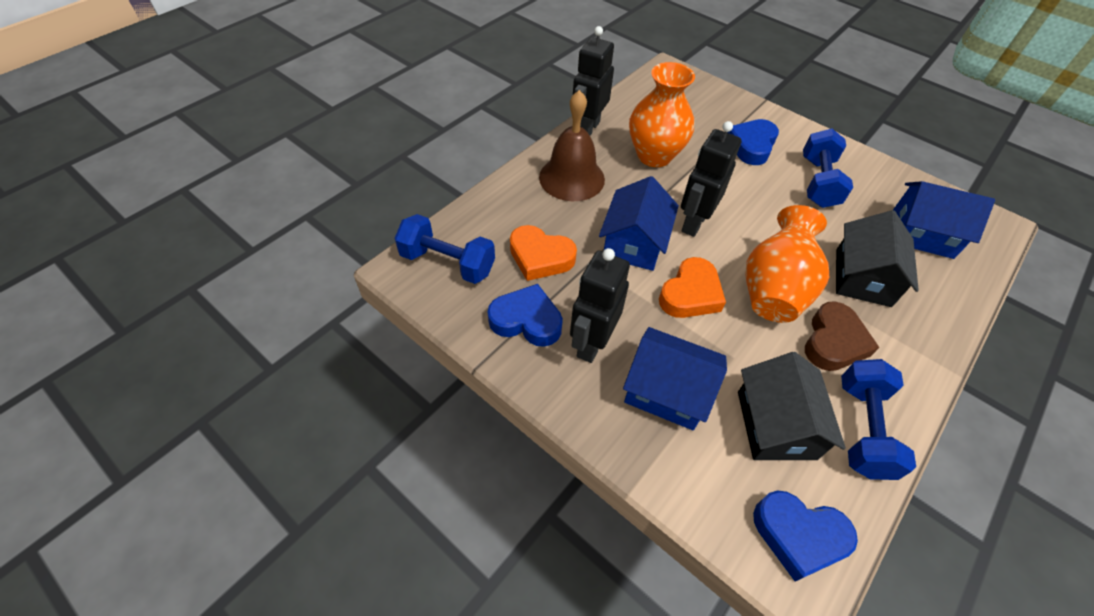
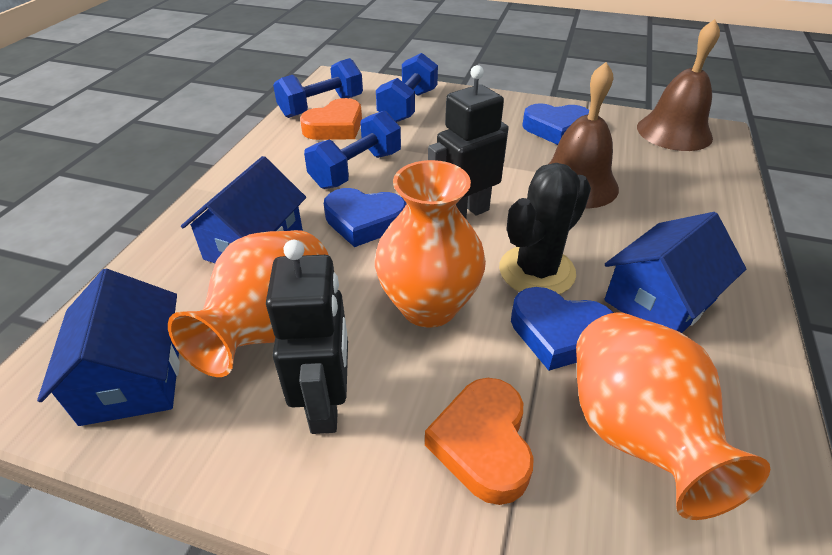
black cactus: 0 -> 1
black house: 2 -> 0
black robot: 3 -> 2
brown bell: 1 -> 2
brown heart: 1 -> 0
orange vase: 2 -> 3

